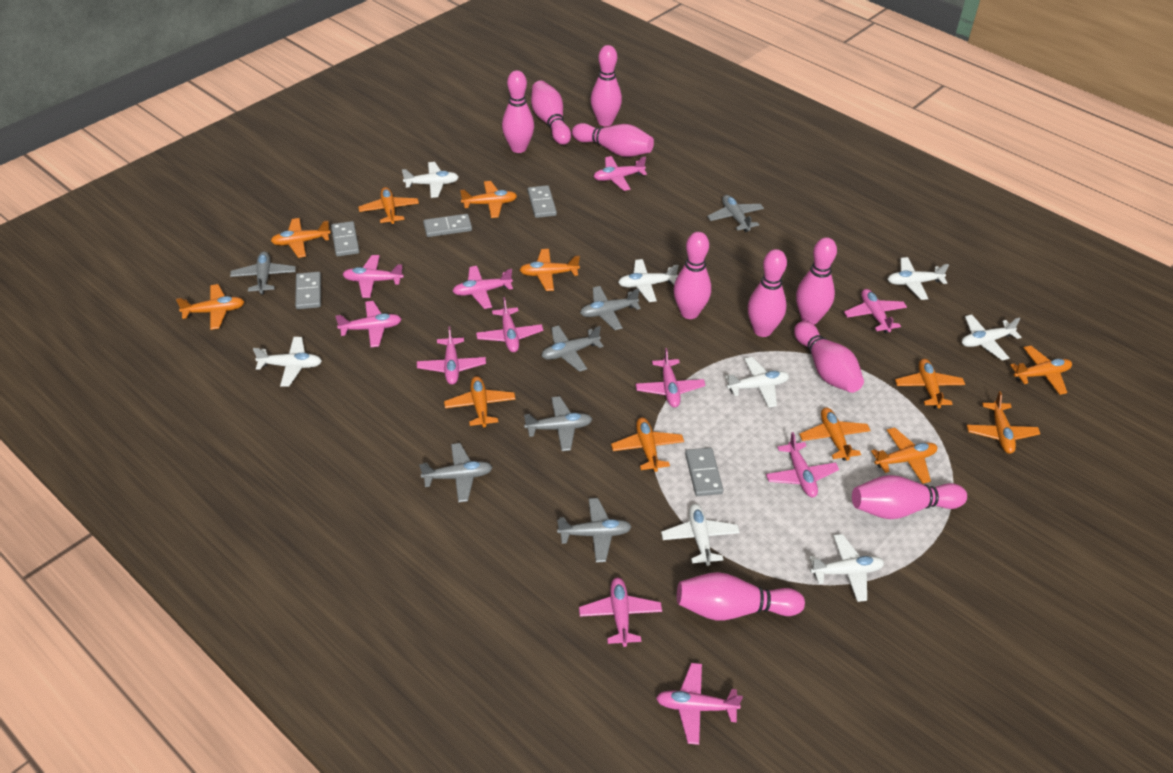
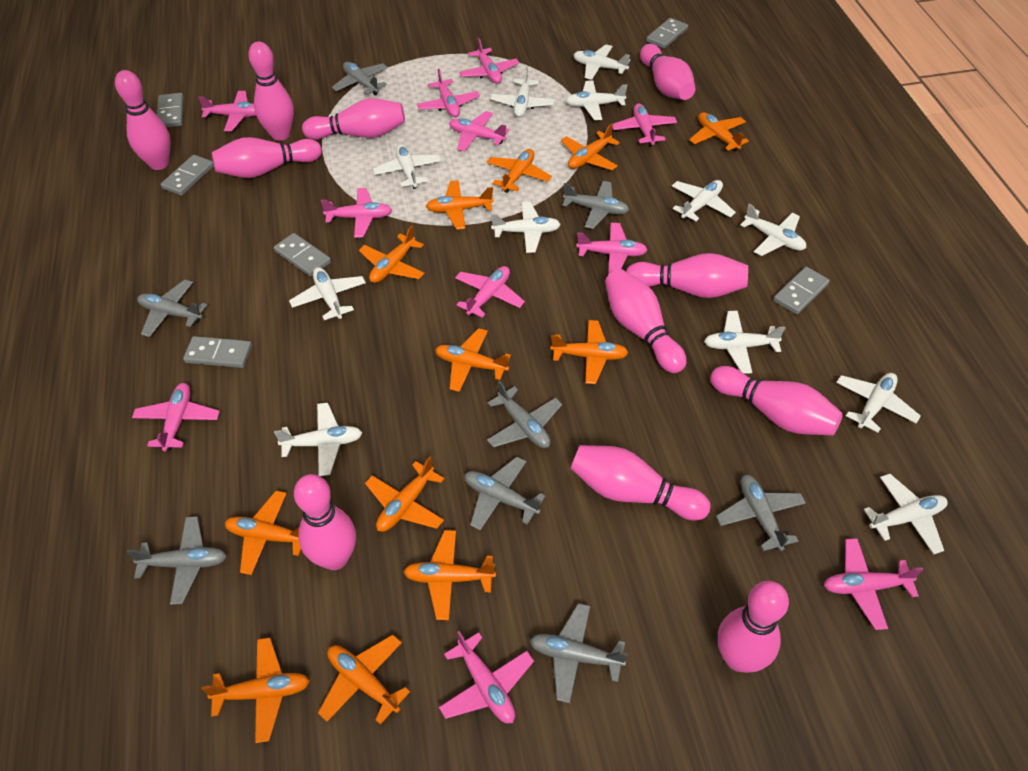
grey domino: 5 -> 6
grey plane: 7 -> 8
pink bowling pin: 10 -> 11
white plane: 8 -> 12

